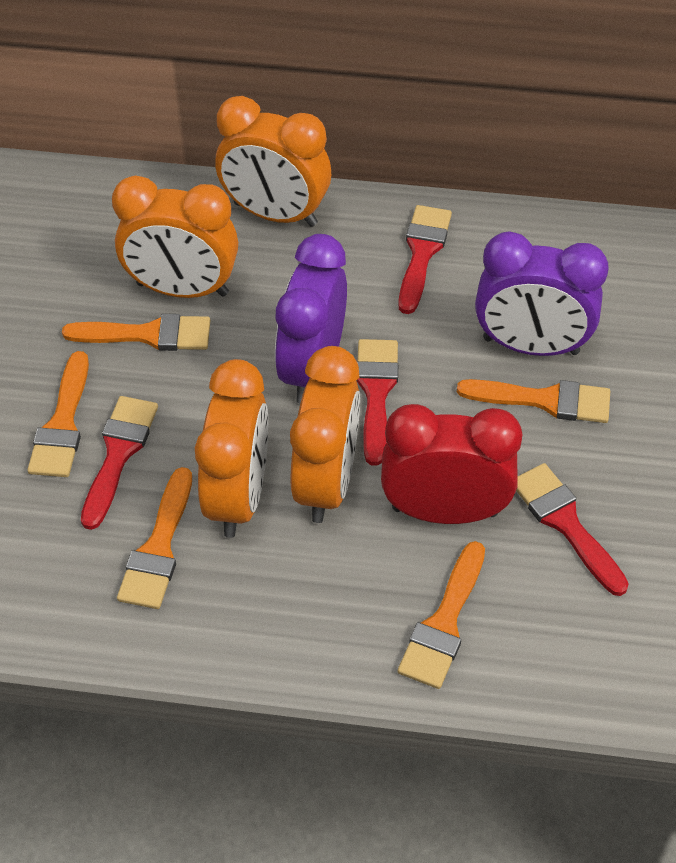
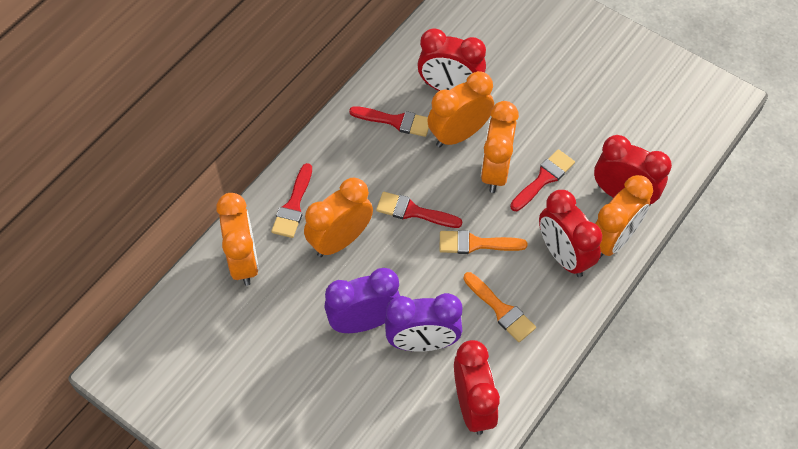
orange brush: 5 -> 2
orange clock: 4 -> 5
red clock: 1 -> 4

